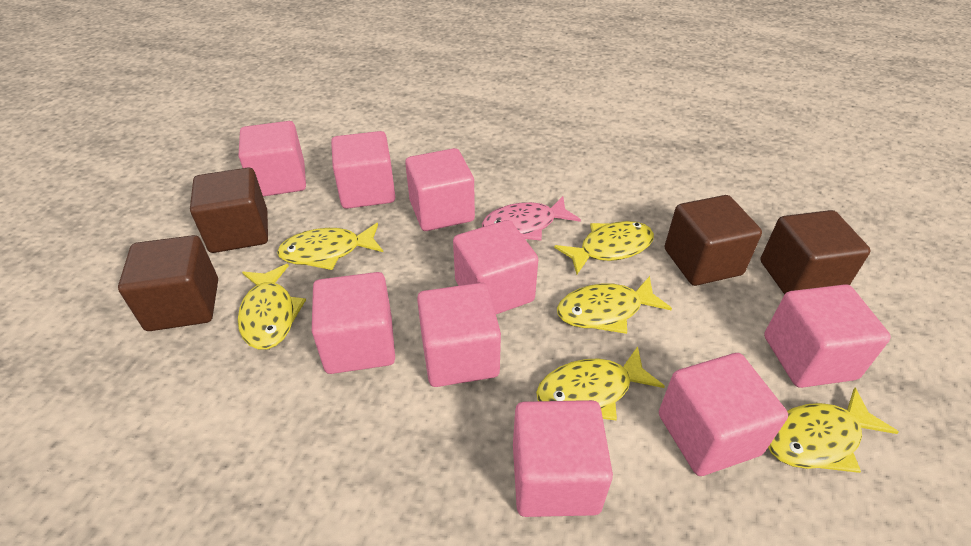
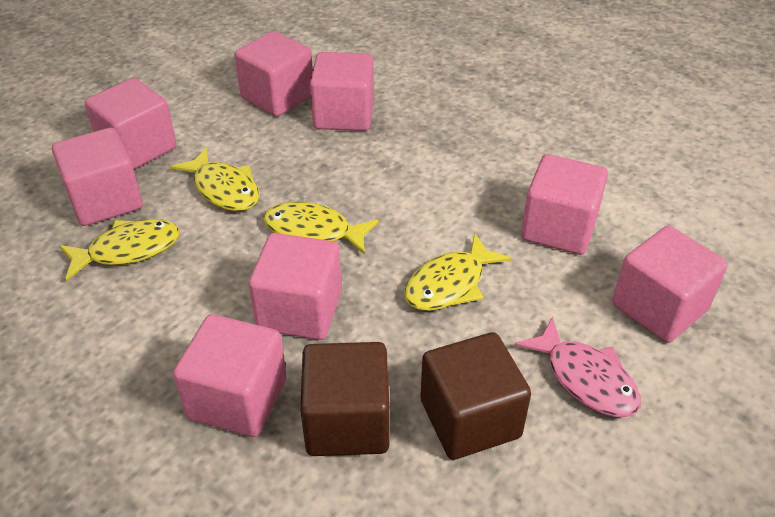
brown cube: 4 -> 2
pink cube: 9 -> 8
yellow fish: 6 -> 4

